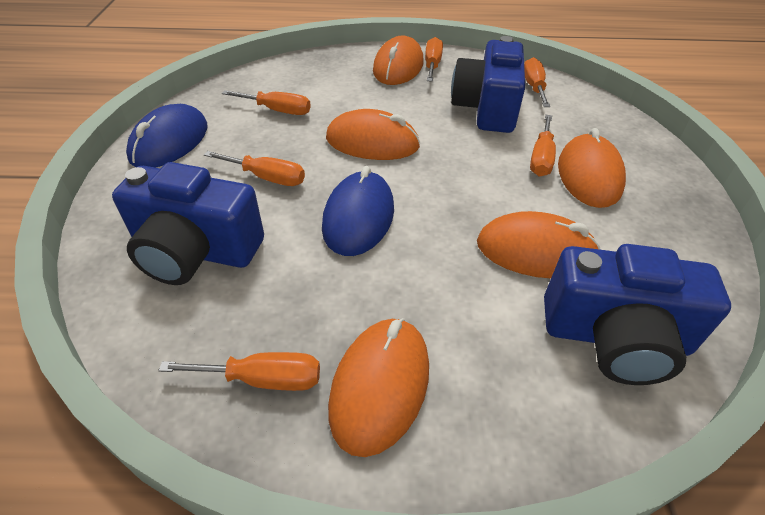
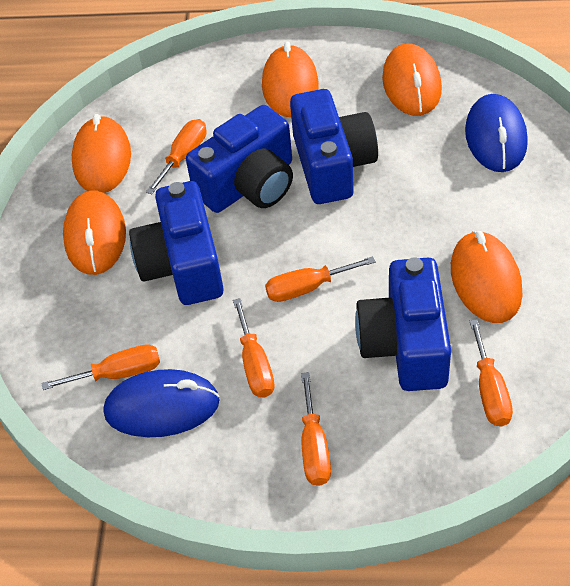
blue camera: 3 -> 4

